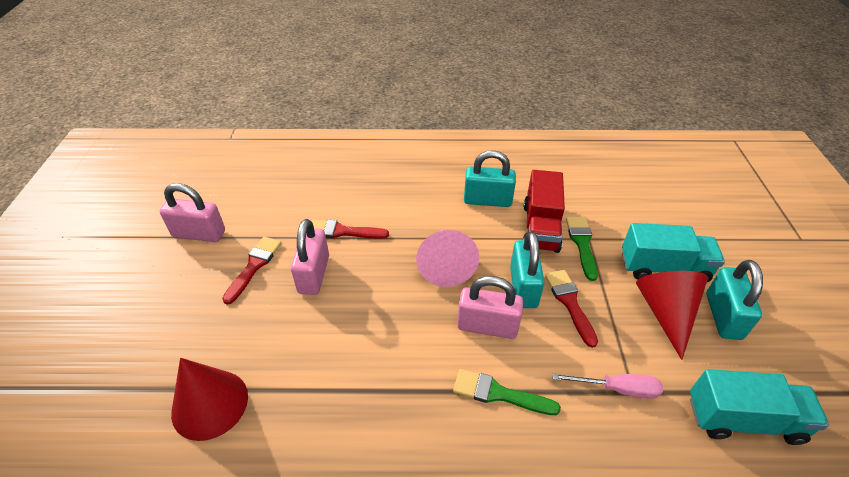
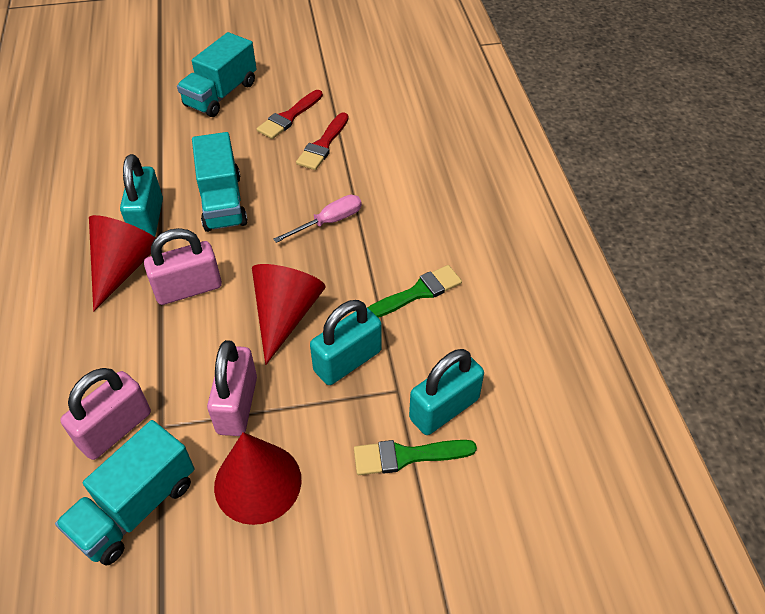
pink cone: 1 -> 0
red brush: 3 -> 2
red cone: 2 -> 3
red truck: 1 -> 0
turquoise truck: 2 -> 3

